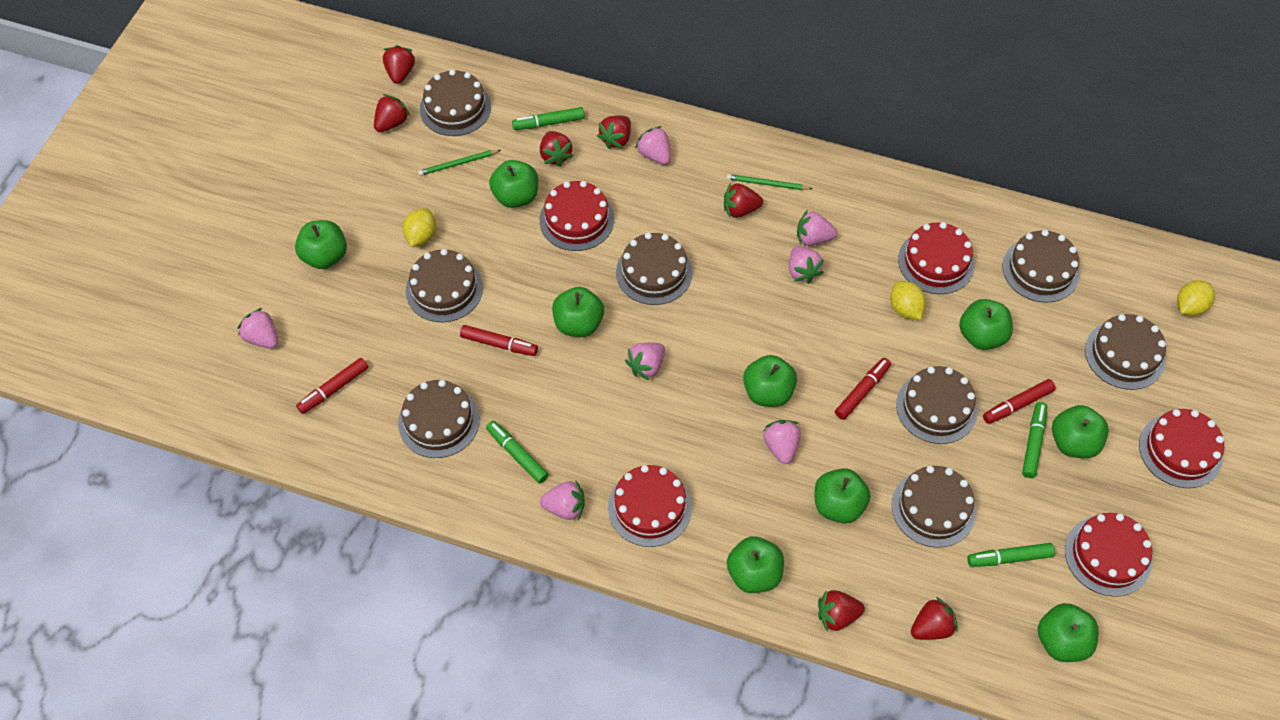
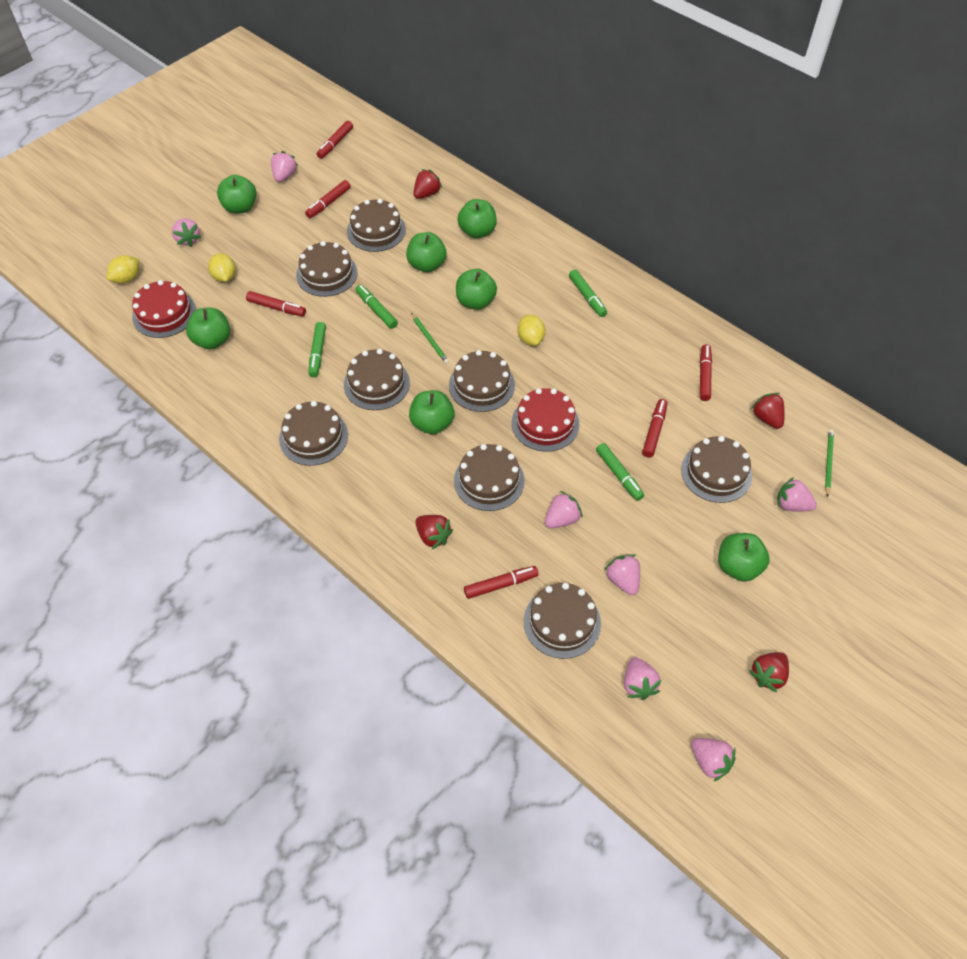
green apple: 9 -> 7
red cake: 5 -> 2
red marker: 4 -> 6
red strawberry: 7 -> 4

